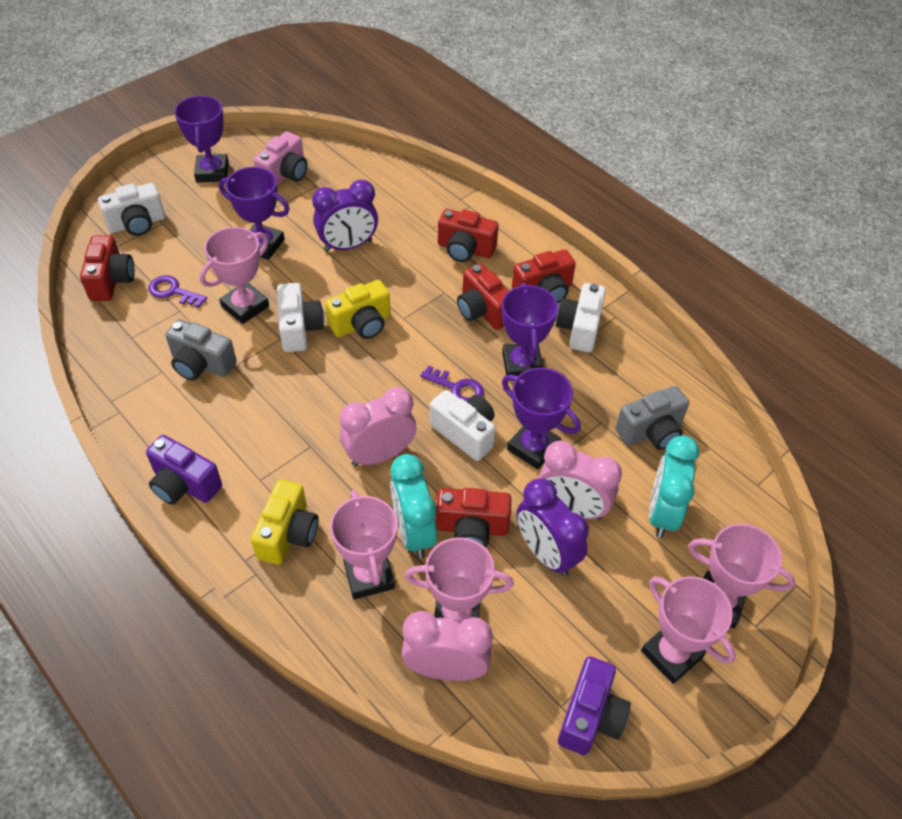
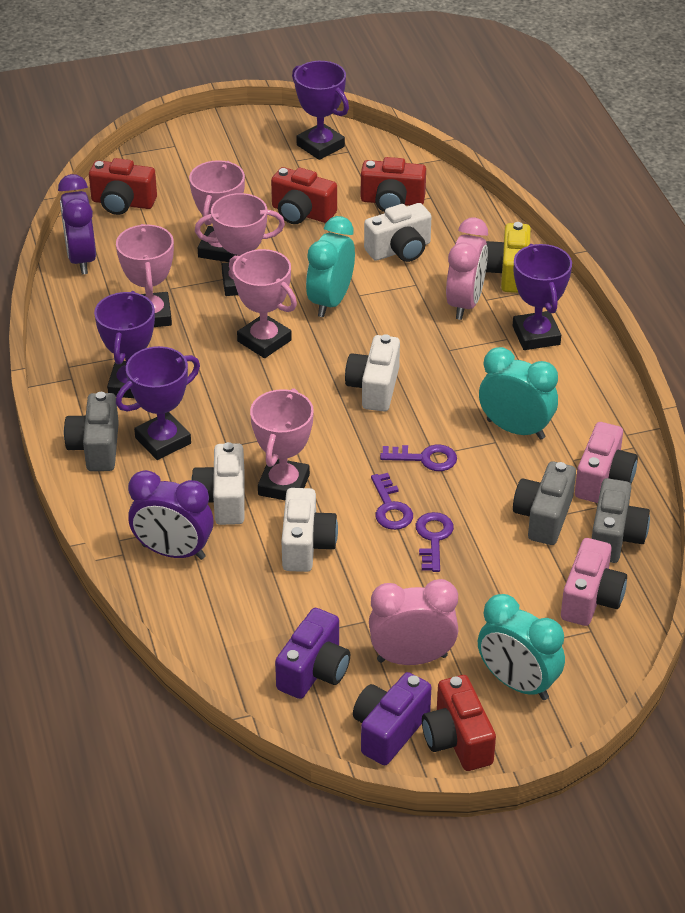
grey camera: 2 -> 3
pink camera: 1 -> 2
pink clock: 3 -> 2
purple key: 2 -> 3
red camera: 5 -> 4
turquoise clock: 2 -> 3
yellow camera: 2 -> 1

